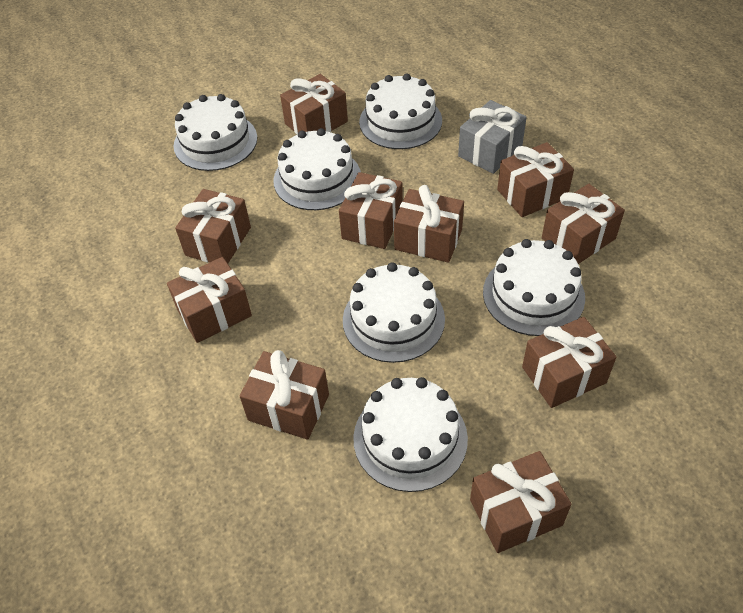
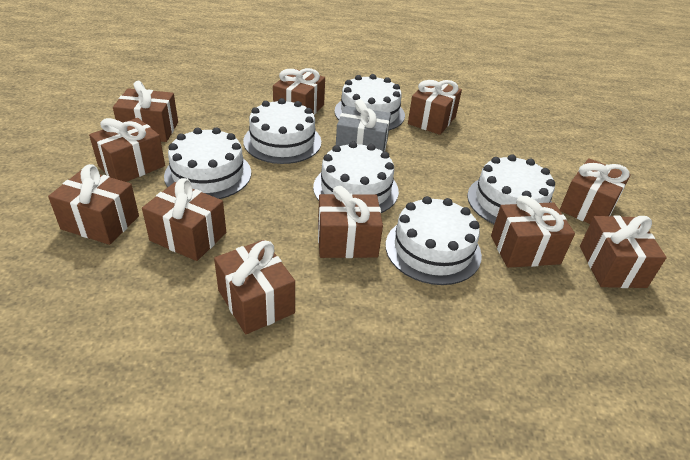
brown gift: 10 -> 11

